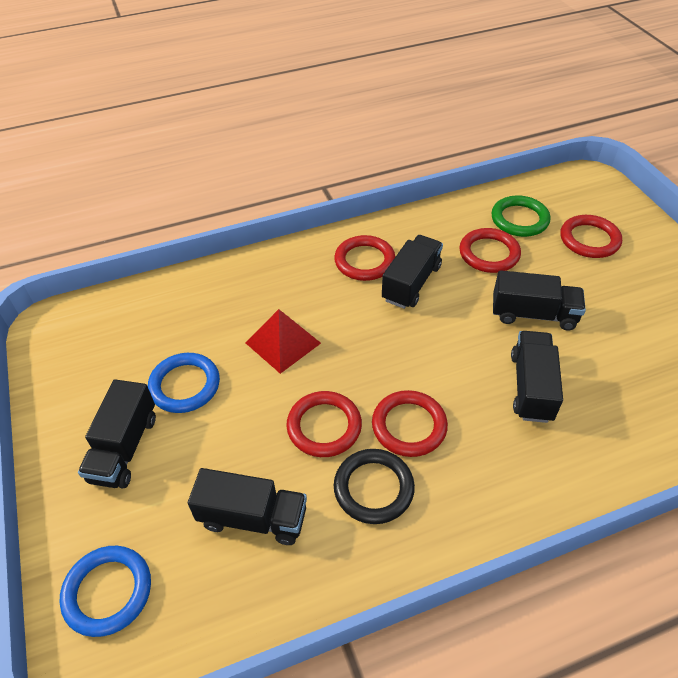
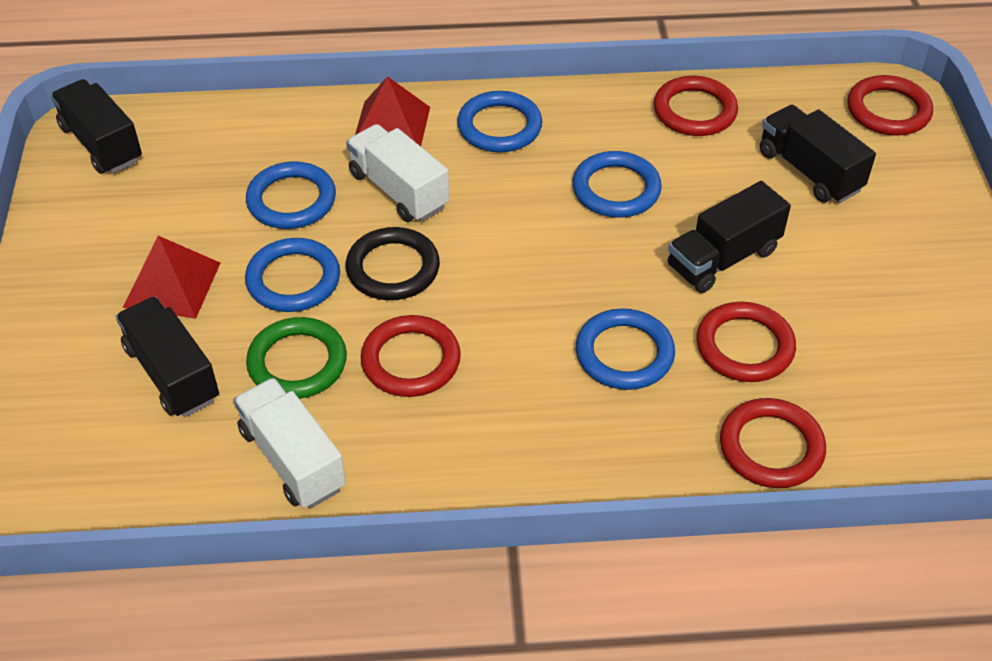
black truck: 5 -> 4
blue ring: 2 -> 5
red pyramid: 1 -> 2
white truck: 0 -> 2

